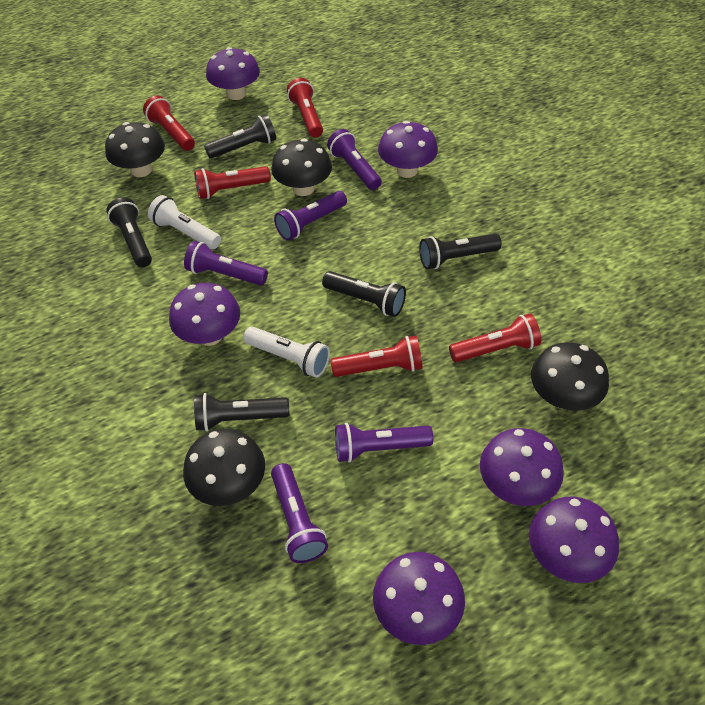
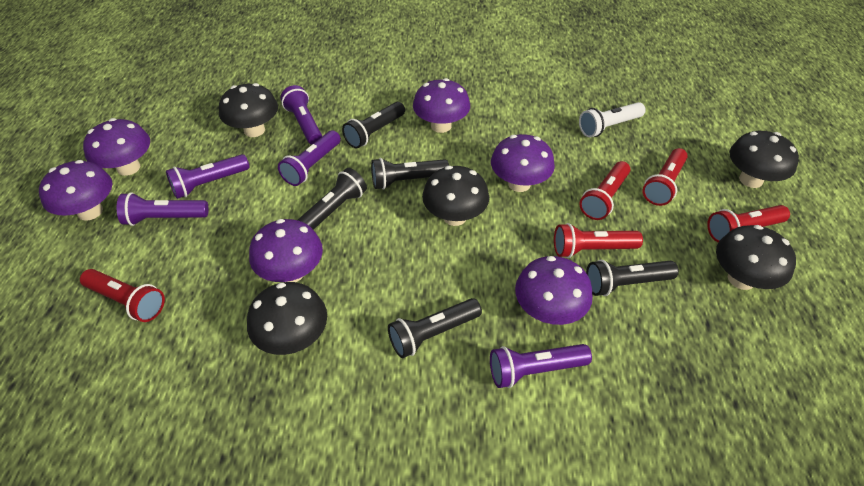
black mushroom: 4 -> 5
white flashlight: 2 -> 1

